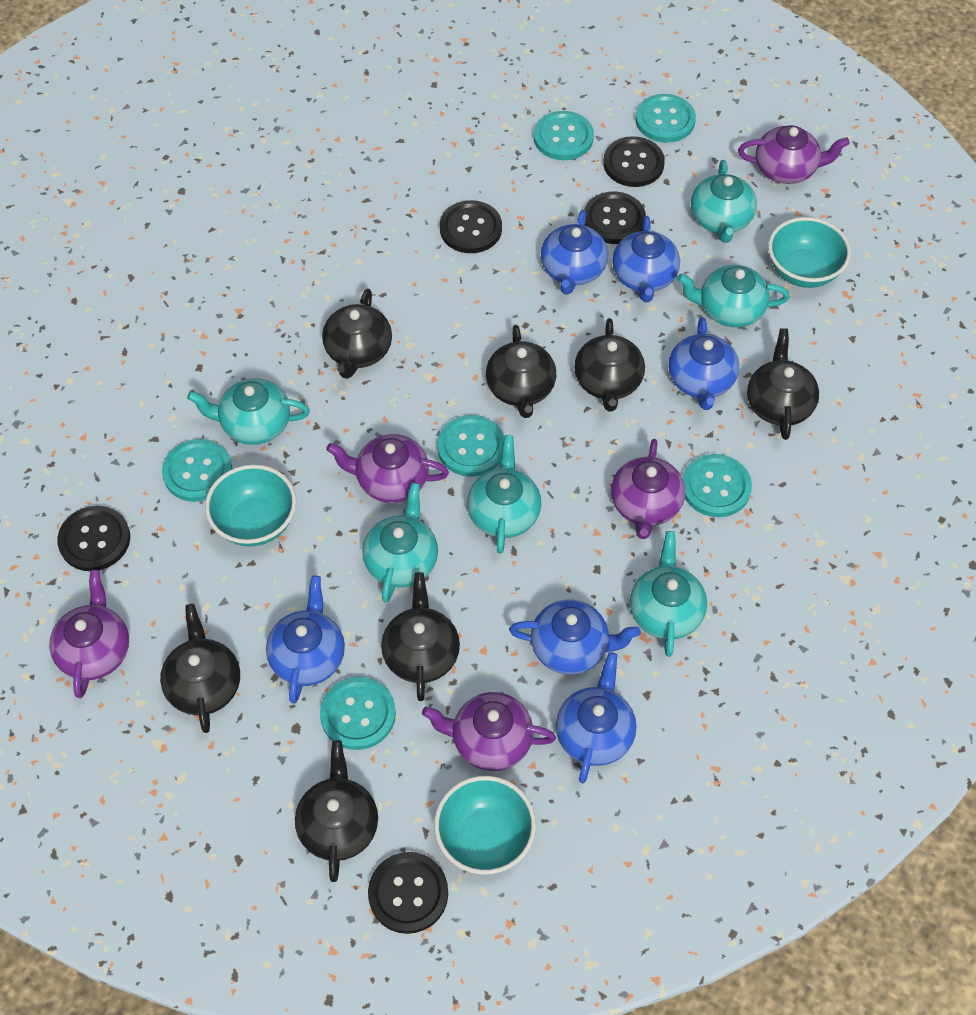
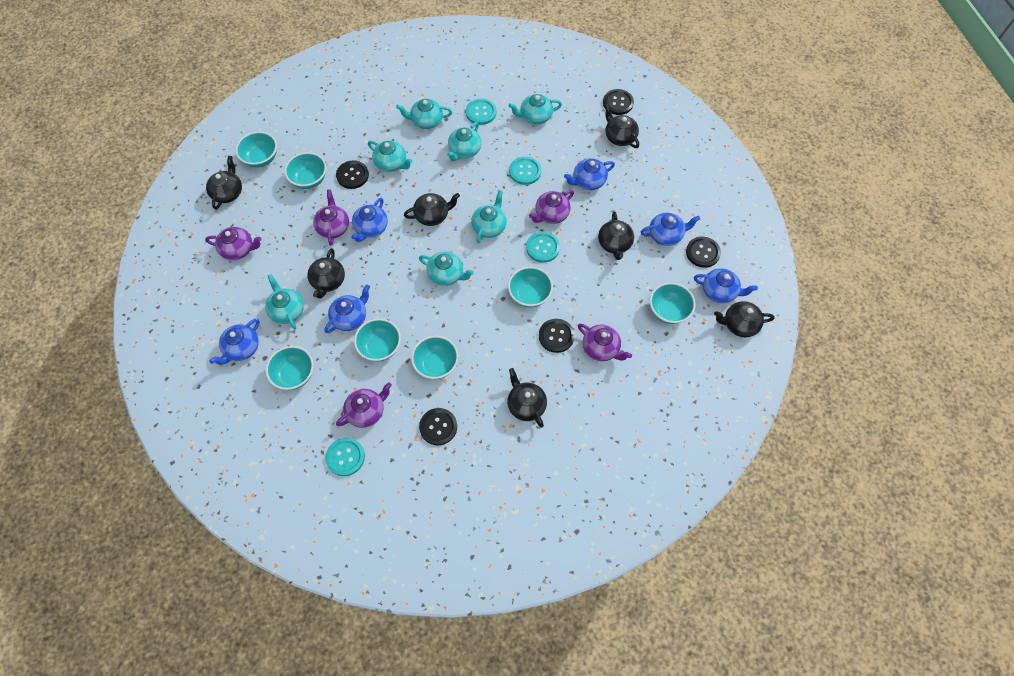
turquoise bowl: 3 -> 7
turquoise button: 6 -> 4
turquoise teapot: 6 -> 7

